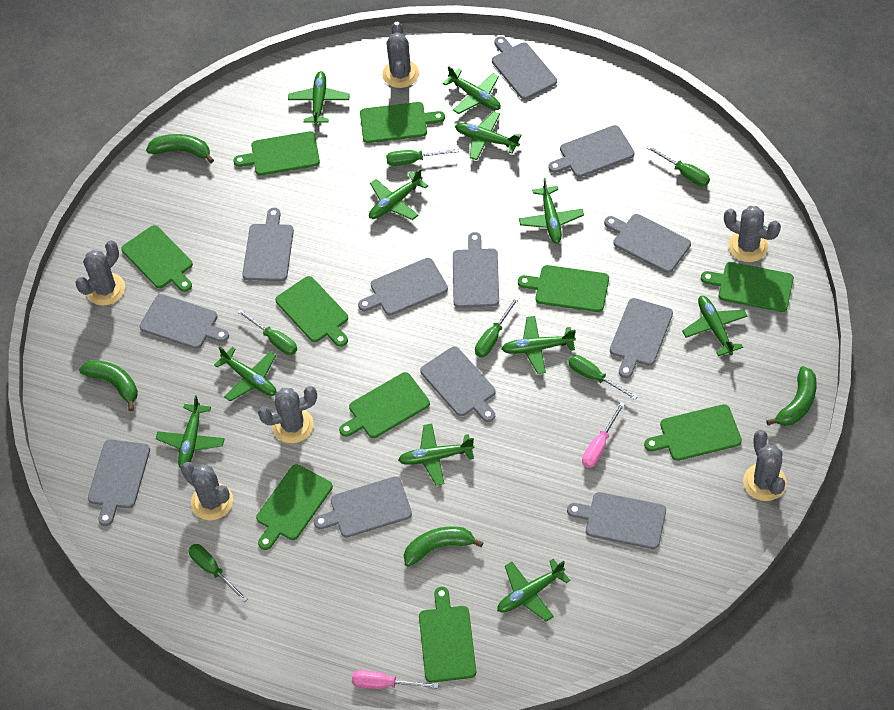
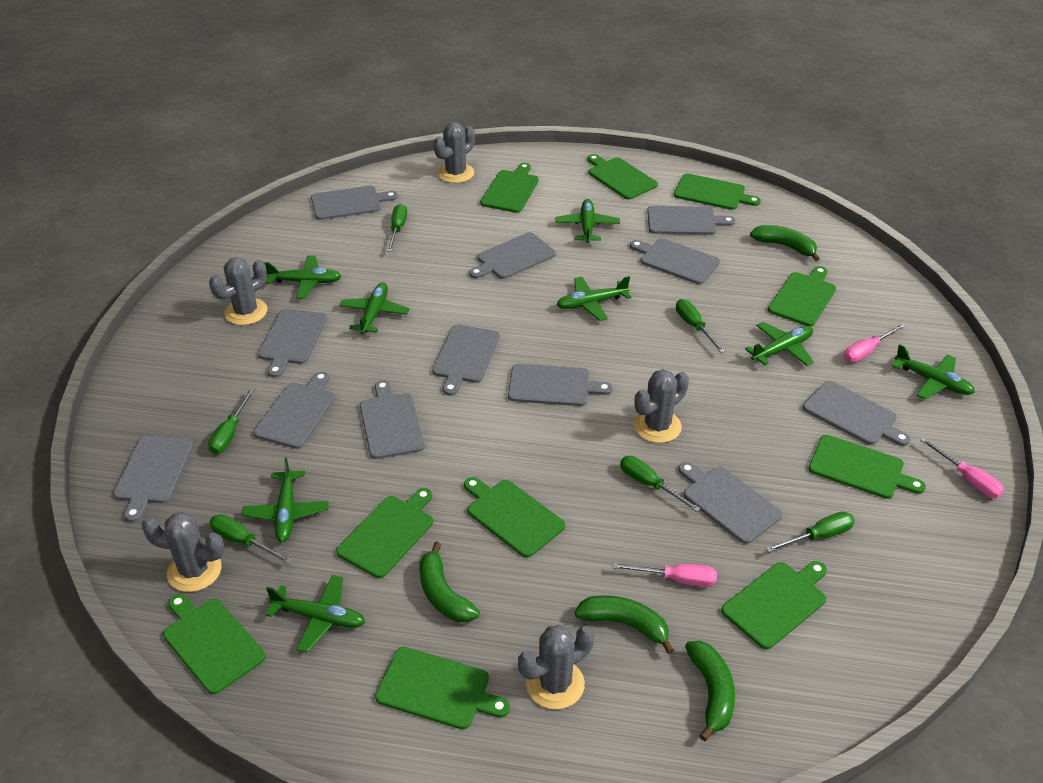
green plane: 11 -> 8
grey cactus: 6 -> 5
pink screwdriver: 2 -> 3

